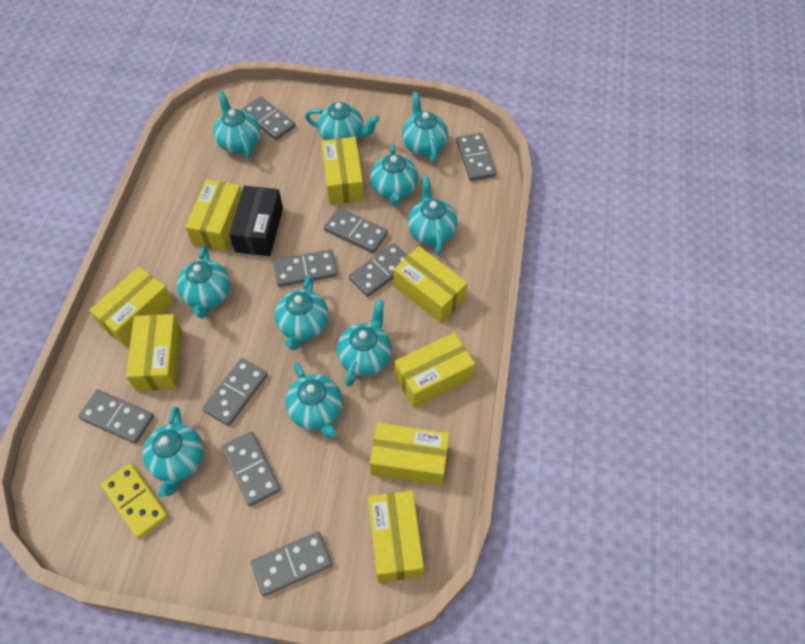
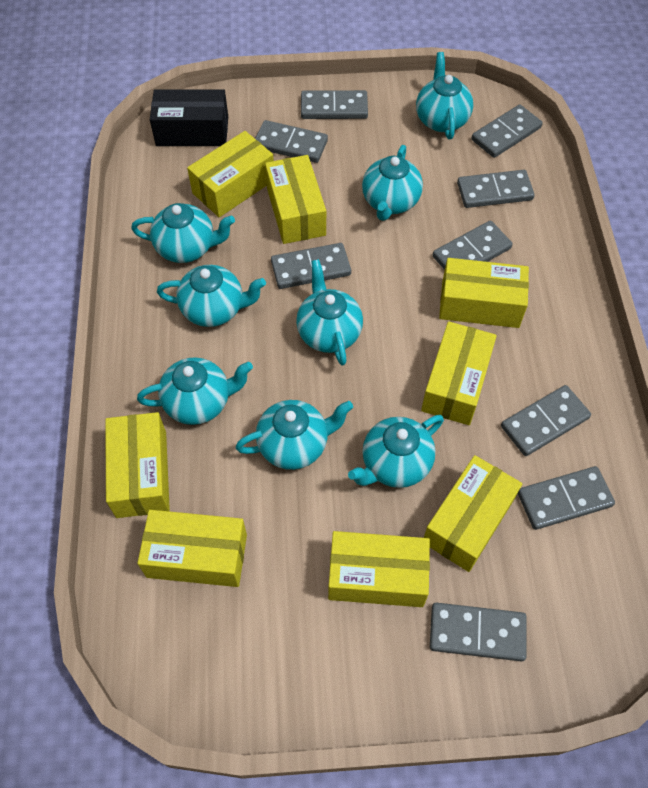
turquoise teapot: 10 -> 8
yellow domino: 1 -> 0

